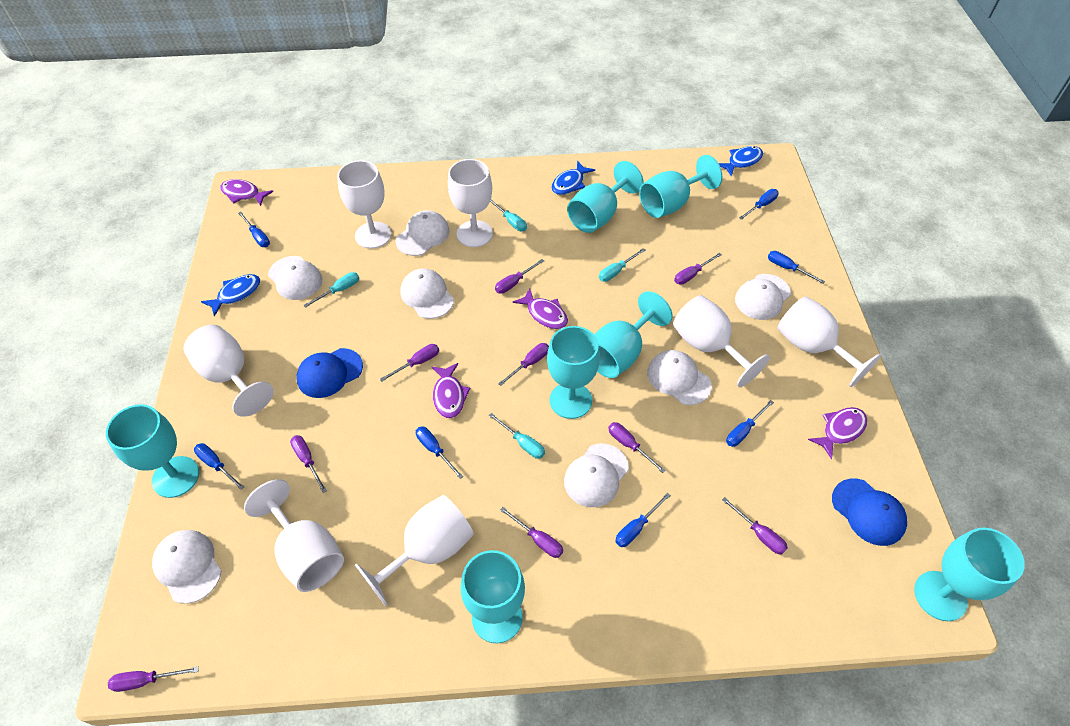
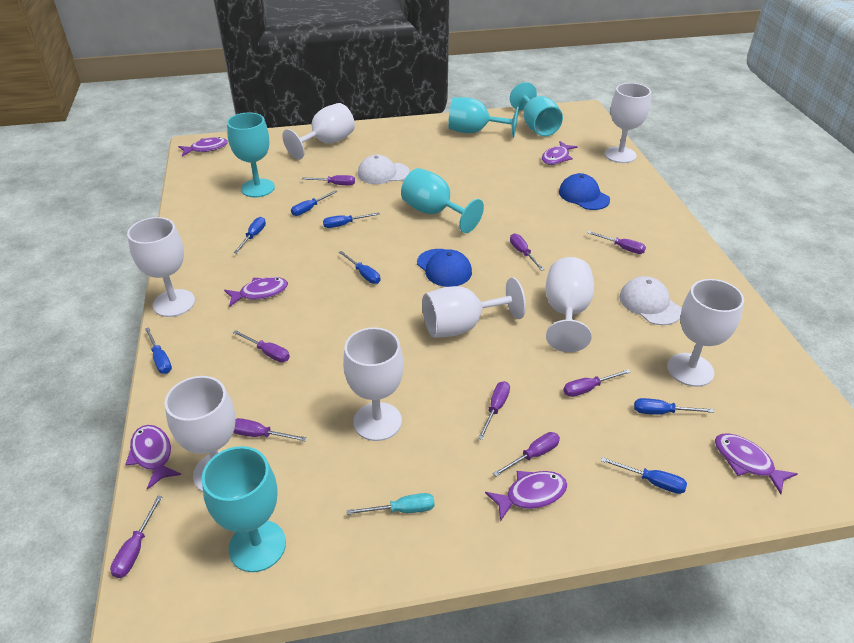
blue fish: 3 -> 0
purple fish: 4 -> 6
turquoise goblet: 7 -> 5
turquoise screwdriver: 4 -> 1
white cap: 7 -> 2
white goblet: 7 -> 8

